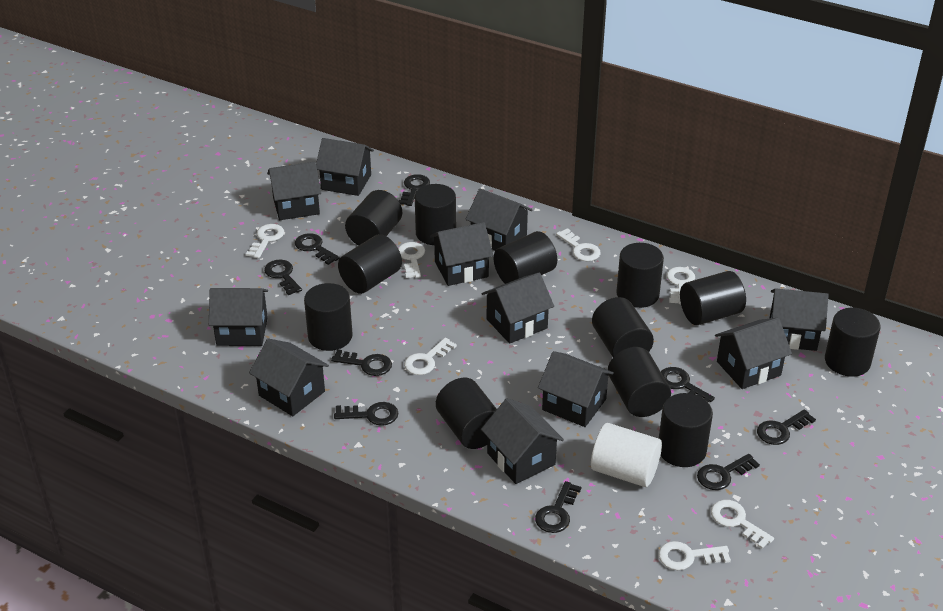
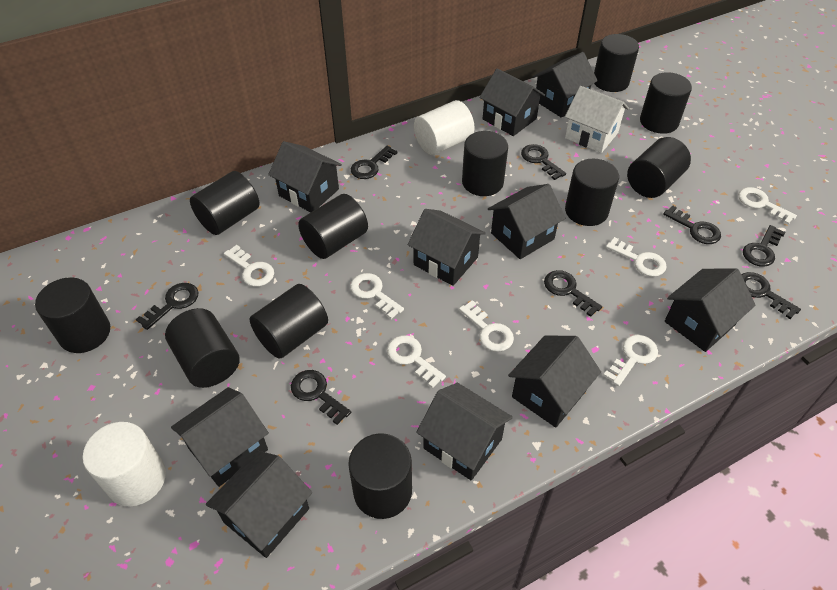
black cylinder: 12 -> 11
black house: 11 -> 10
black key: 9 -> 8
white cylinder: 1 -> 2
white house: 0 -> 1

